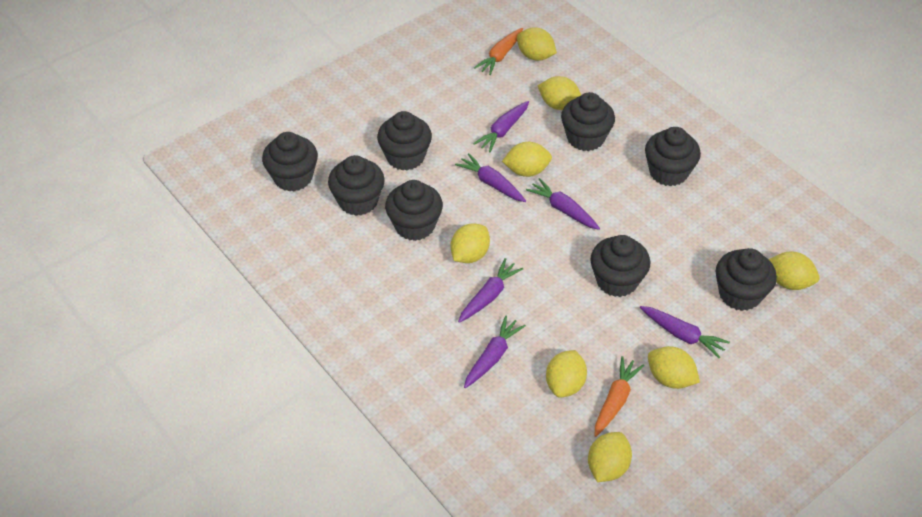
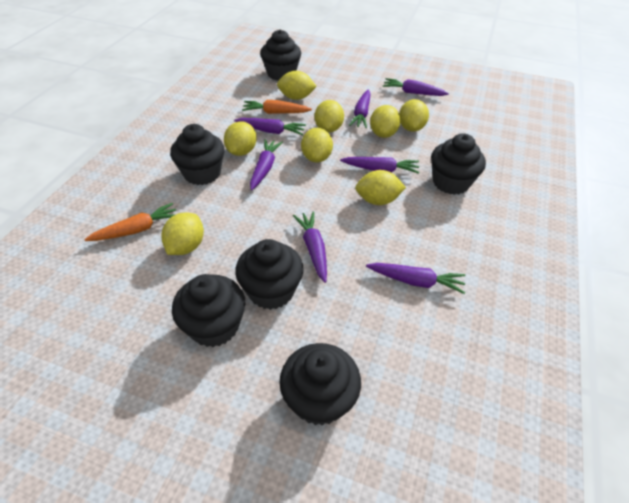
black cupcake: 8 -> 6
purple carrot: 6 -> 7

